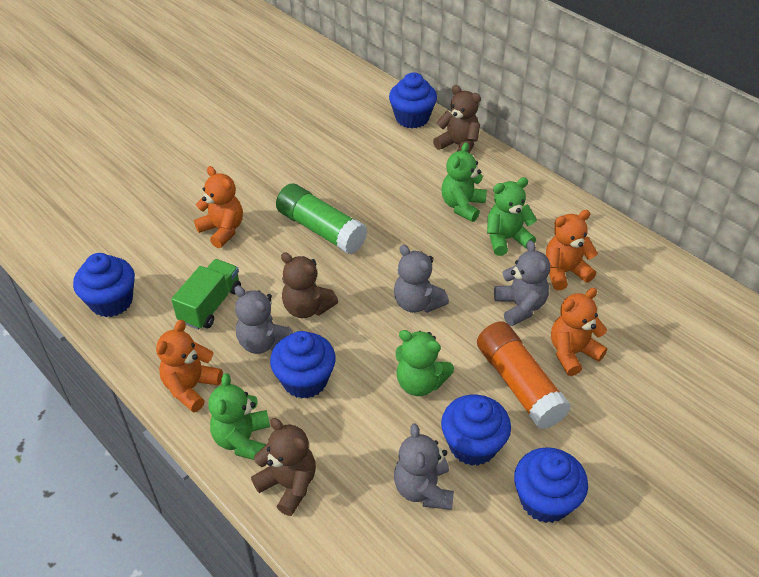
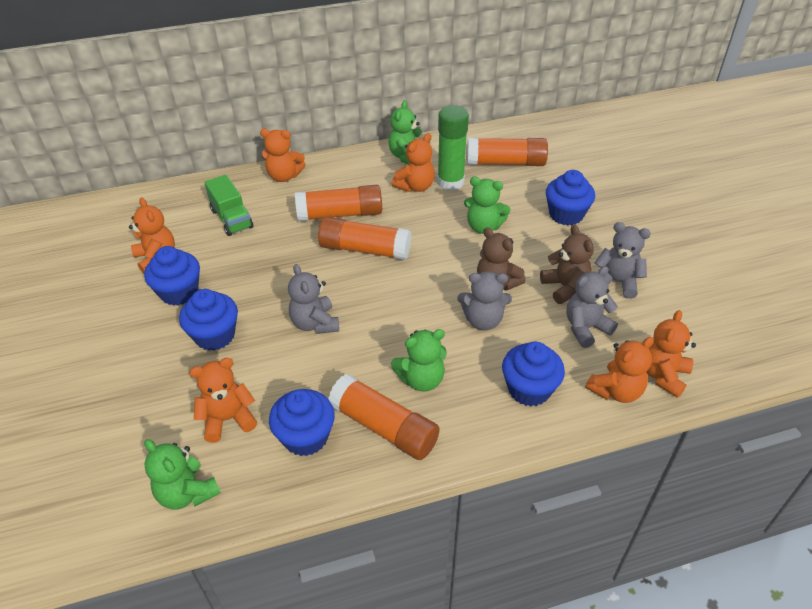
brown teddy bear: 3 -> 2
orange glue stick: 1 -> 4
orange teddy bear: 4 -> 6

